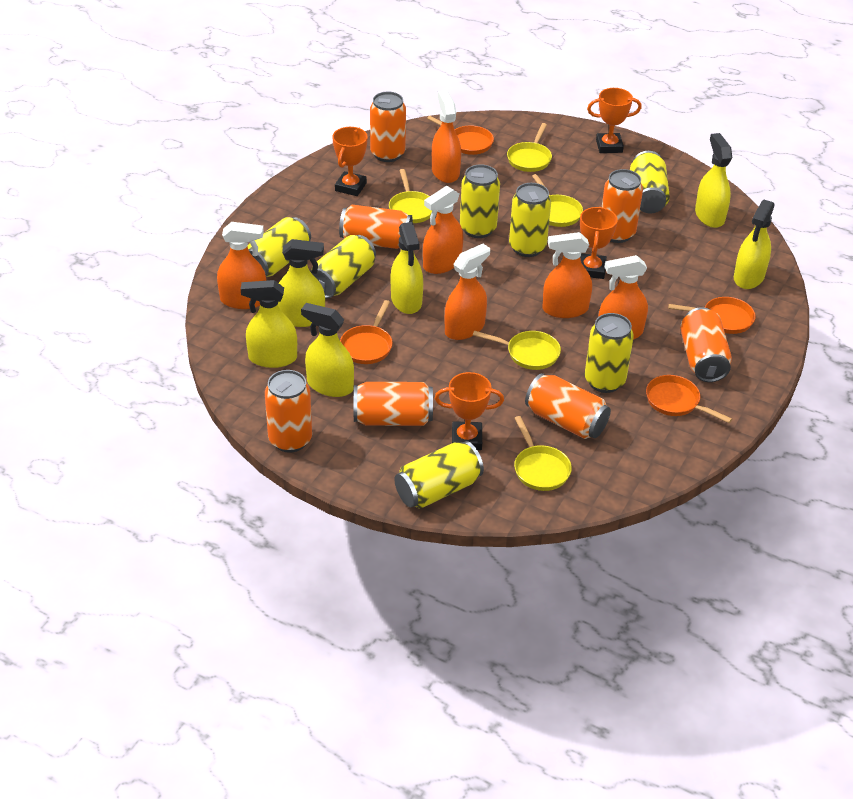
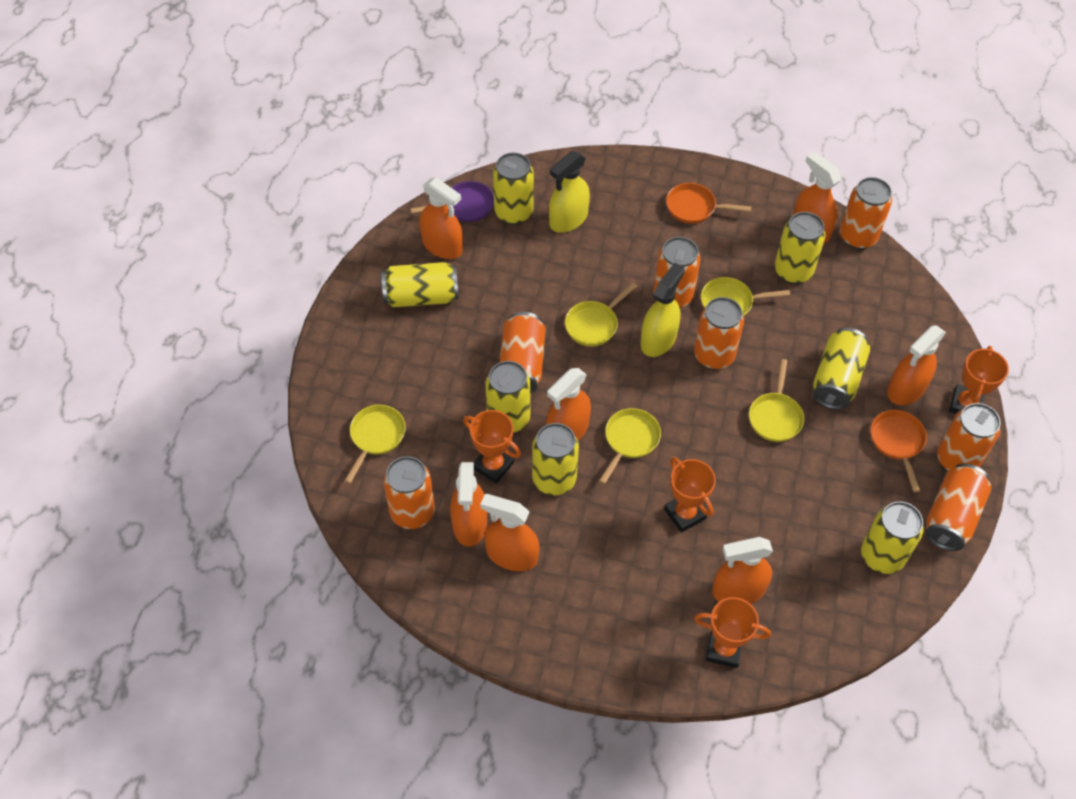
orange pan: 4 -> 2
orange spray bottle: 6 -> 7
purple pan: 0 -> 1
yellow spray bottle: 6 -> 2

